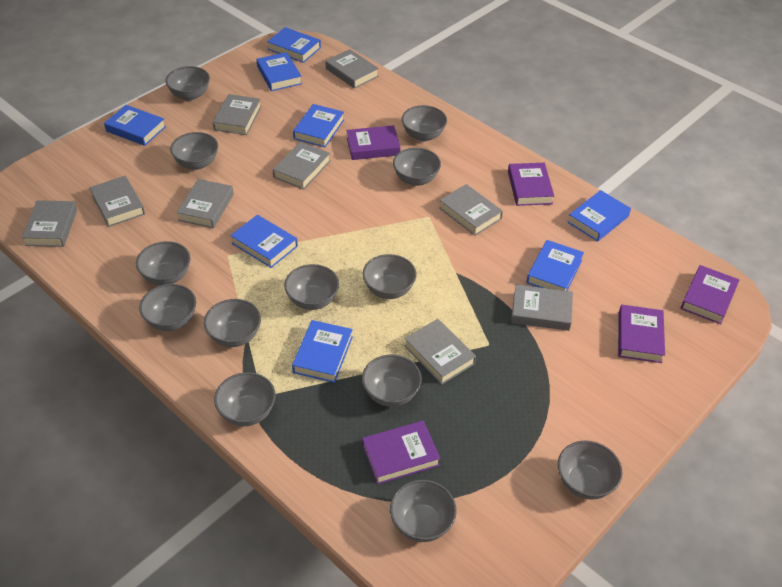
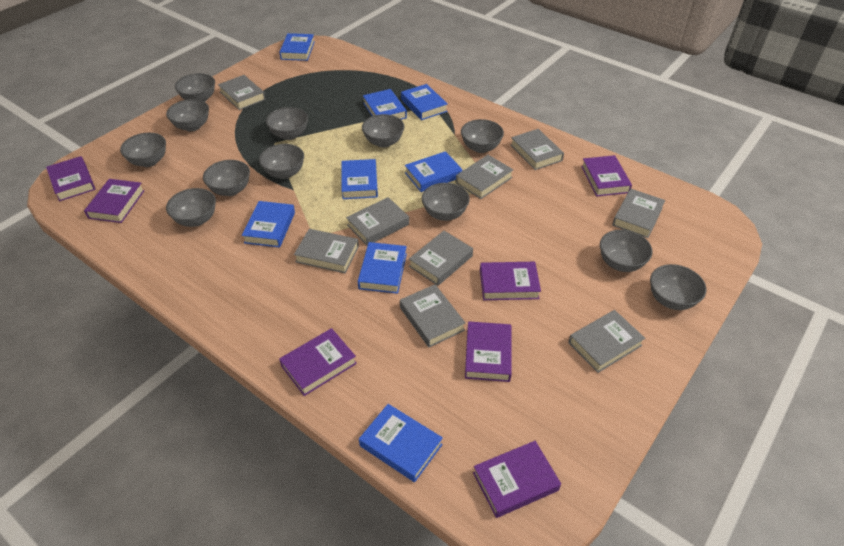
grey bowl: 13 -> 12
purple book: 5 -> 7

